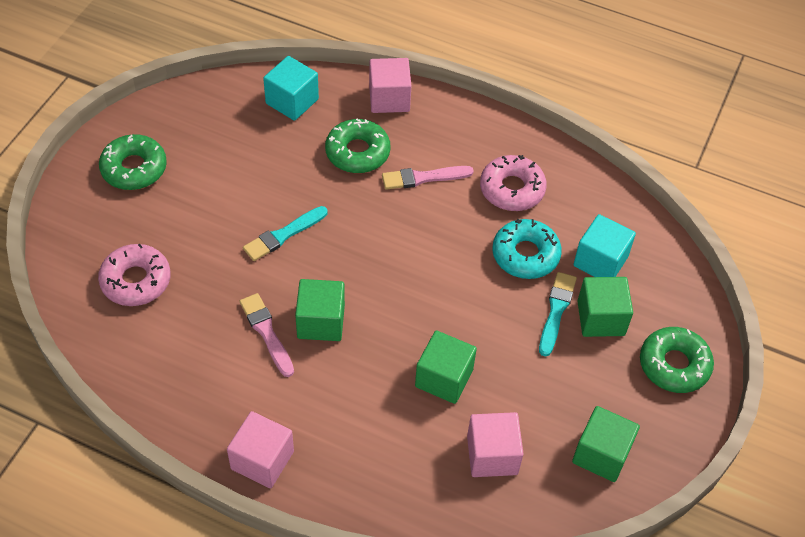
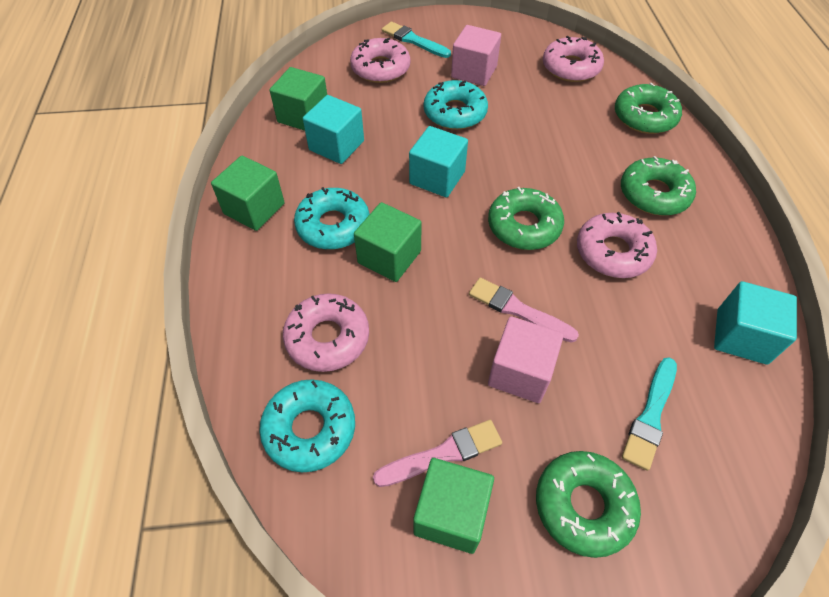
green donut: 3 -> 4
pink cube: 3 -> 2
pink donut: 2 -> 4
turquoise cube: 2 -> 3
turquoise donut: 1 -> 3

